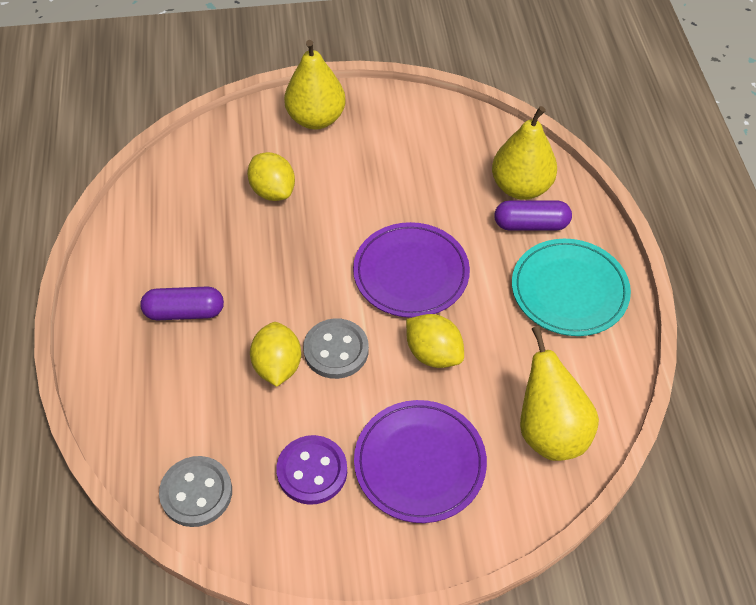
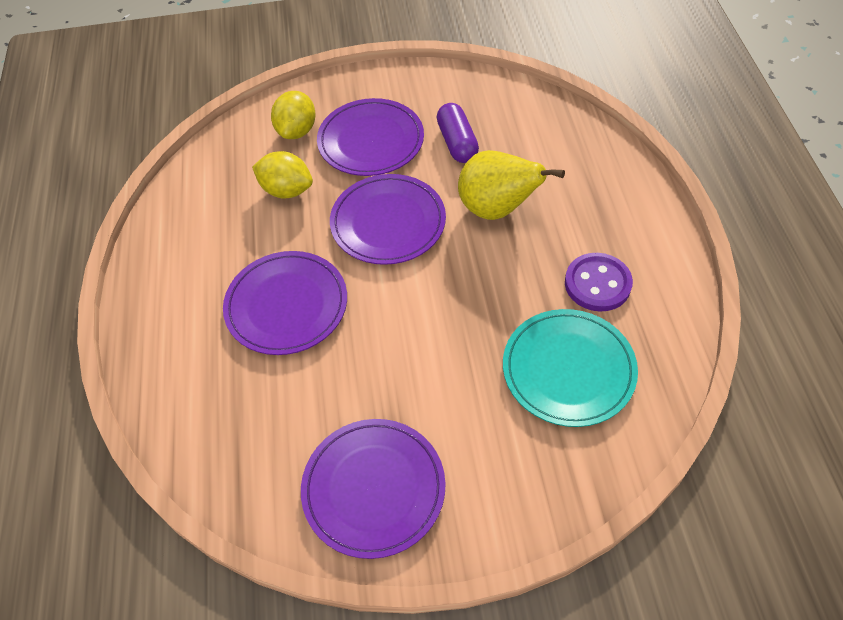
grey button: 2 -> 0
purple capsule: 2 -> 1
purple plate: 2 -> 4
yellow lemon: 3 -> 2
yellow pear: 3 -> 1

